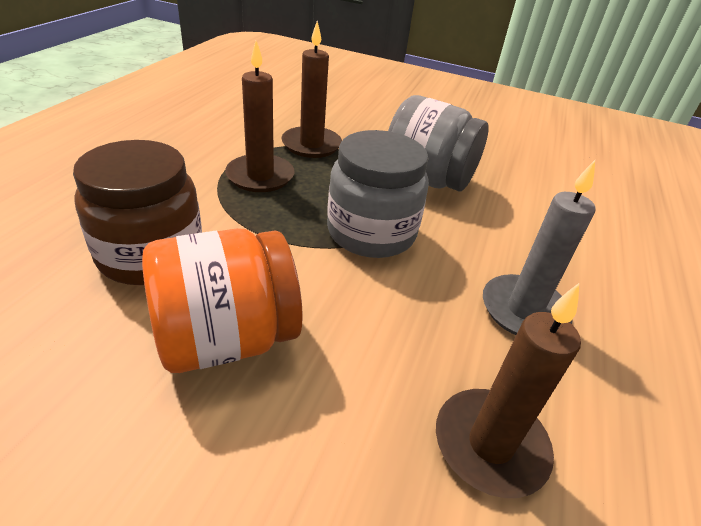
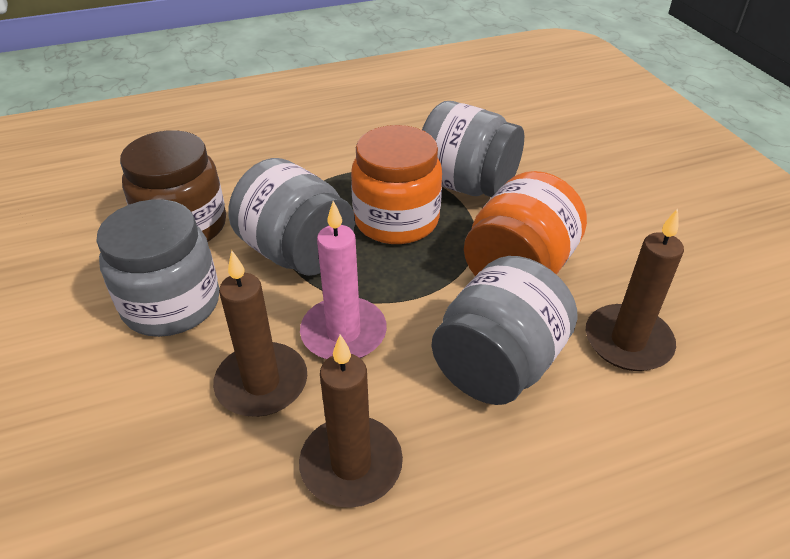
grey candle: 1 -> 0
grey jar: 2 -> 4
orange jar: 1 -> 2
pink candle: 0 -> 1

